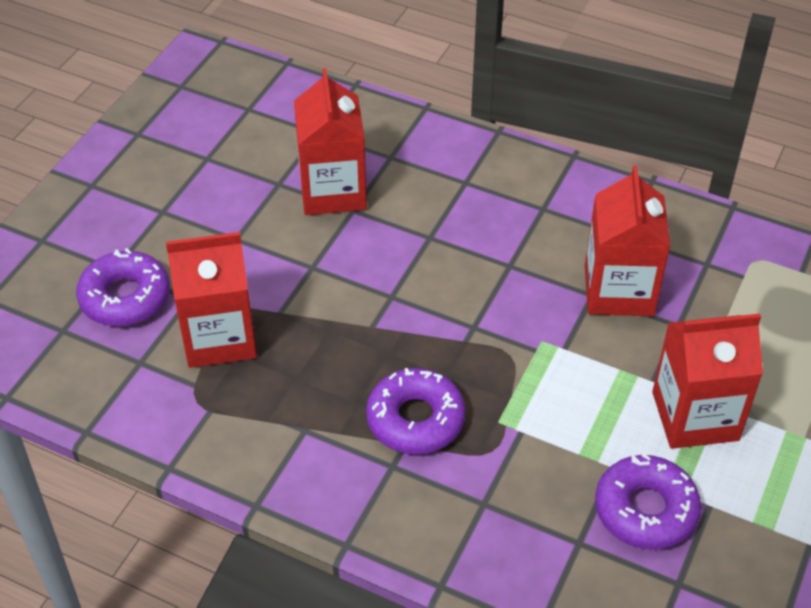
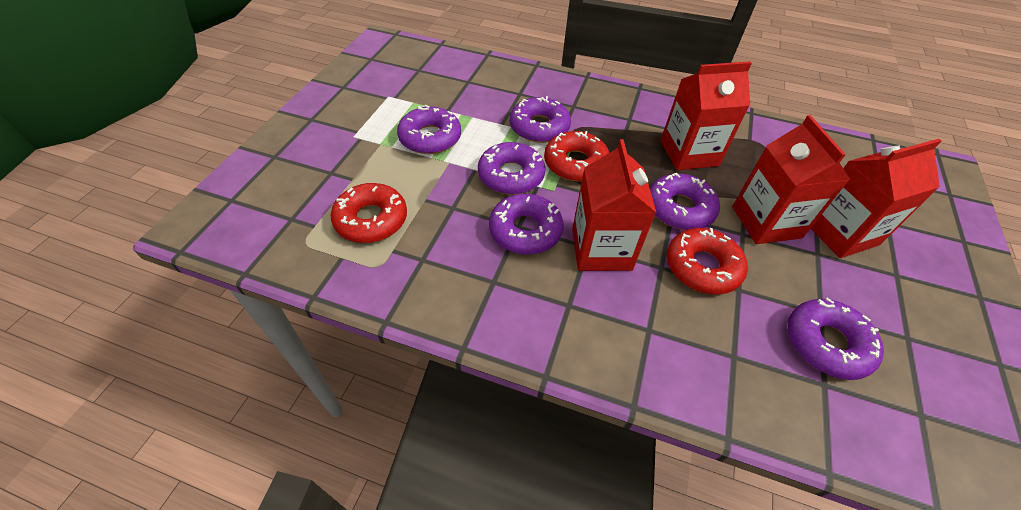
purple donut: 3 -> 6
red donut: 0 -> 3

